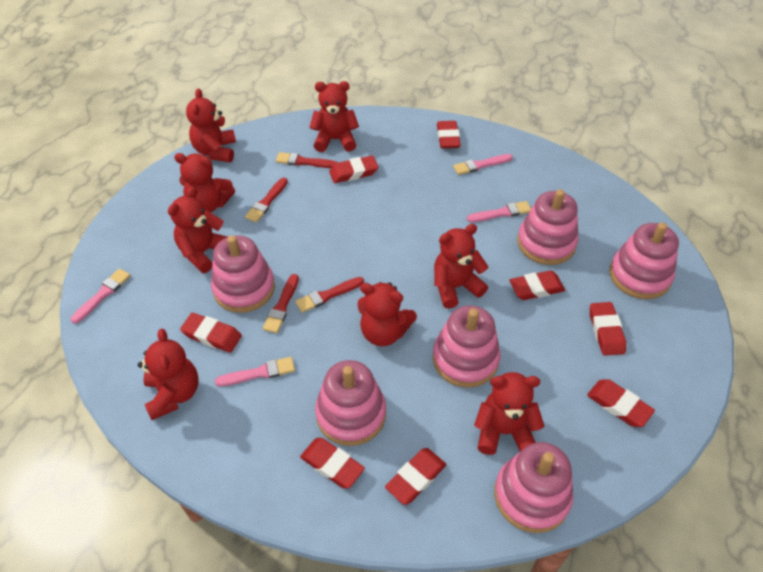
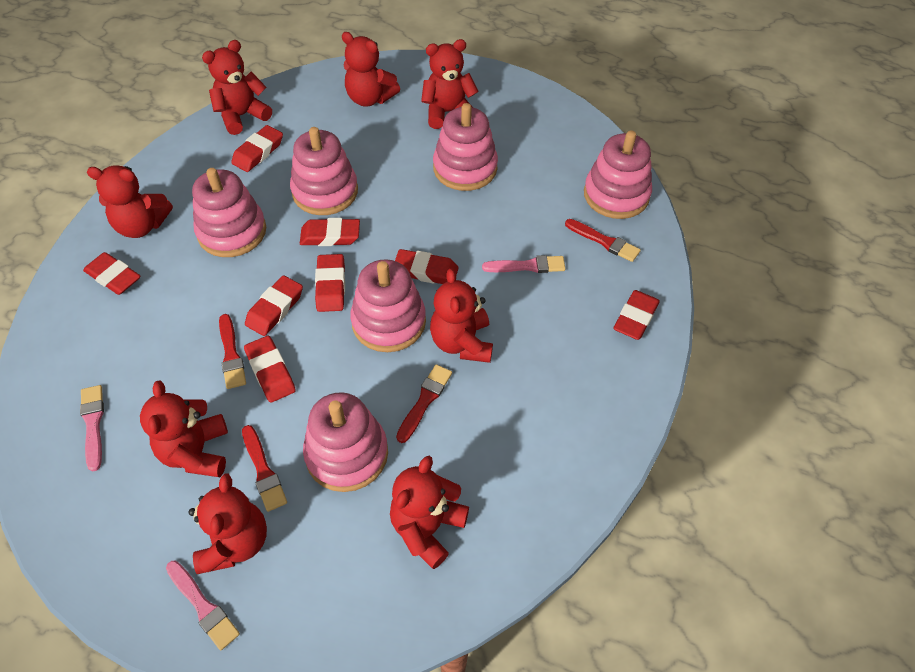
pink brush: 4 -> 3

